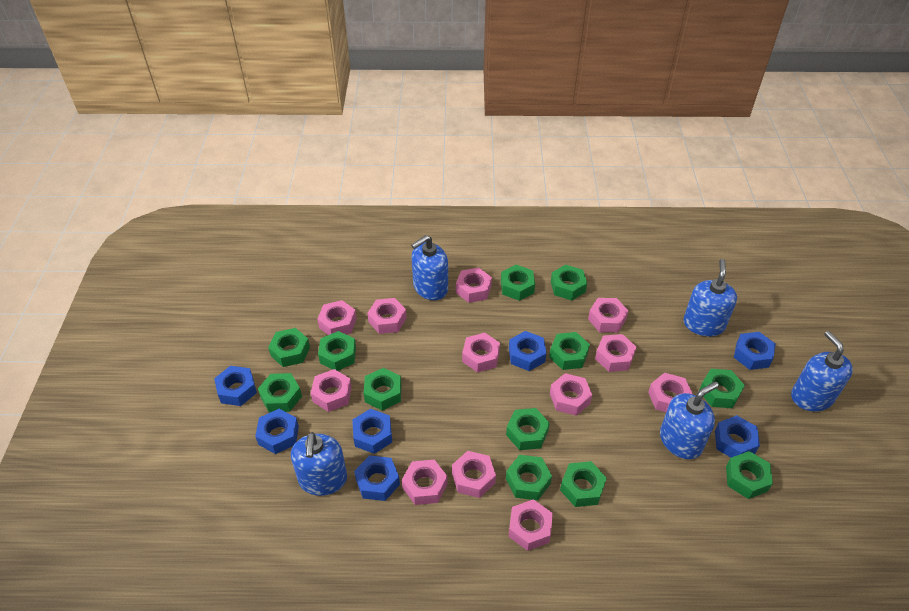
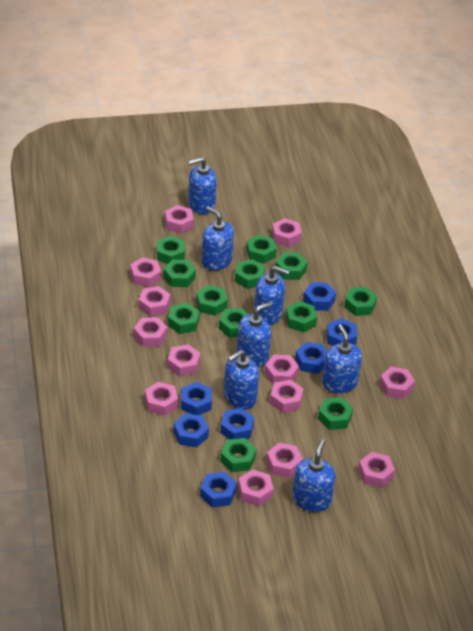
blue soap dispenser: 5 -> 7
pink nut: 12 -> 13

